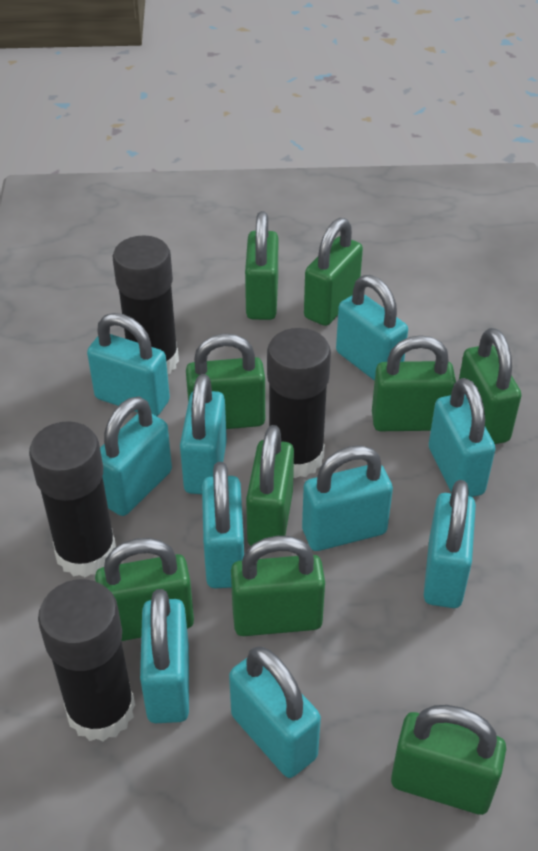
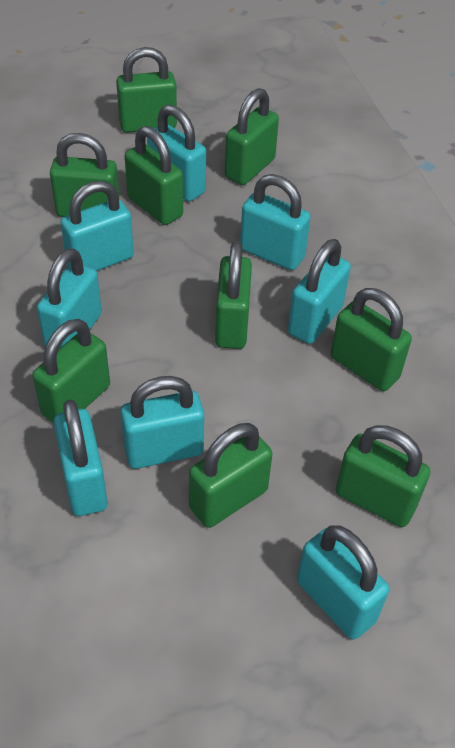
black glue stick: 4 -> 0
turquoise padlock: 10 -> 8

